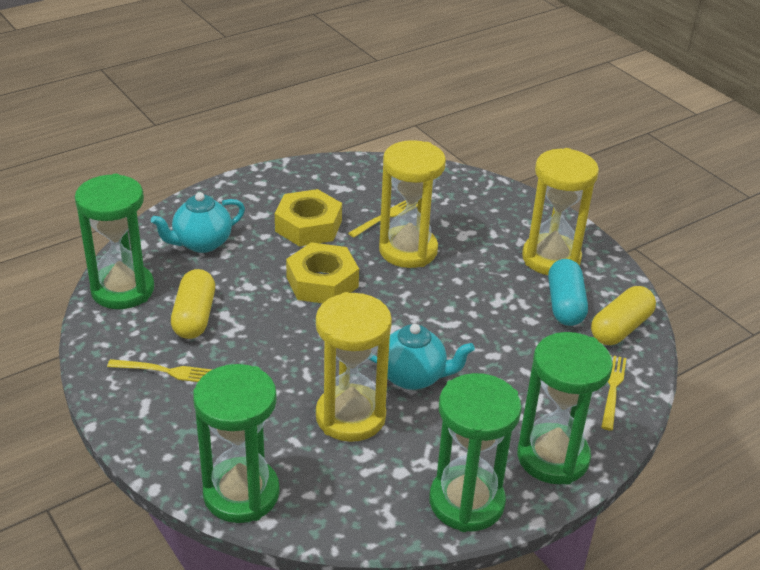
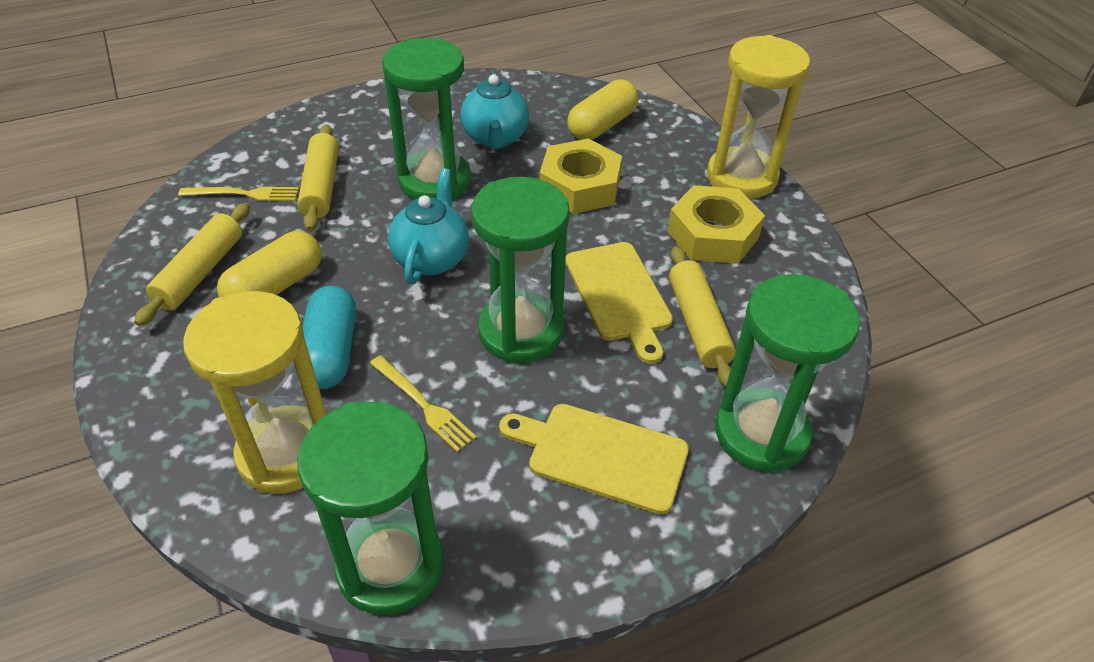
yellow cutting board: 0 -> 2
yellow fork: 3 -> 2
yellow hourglass: 3 -> 2
yellow rolling pin: 0 -> 3

